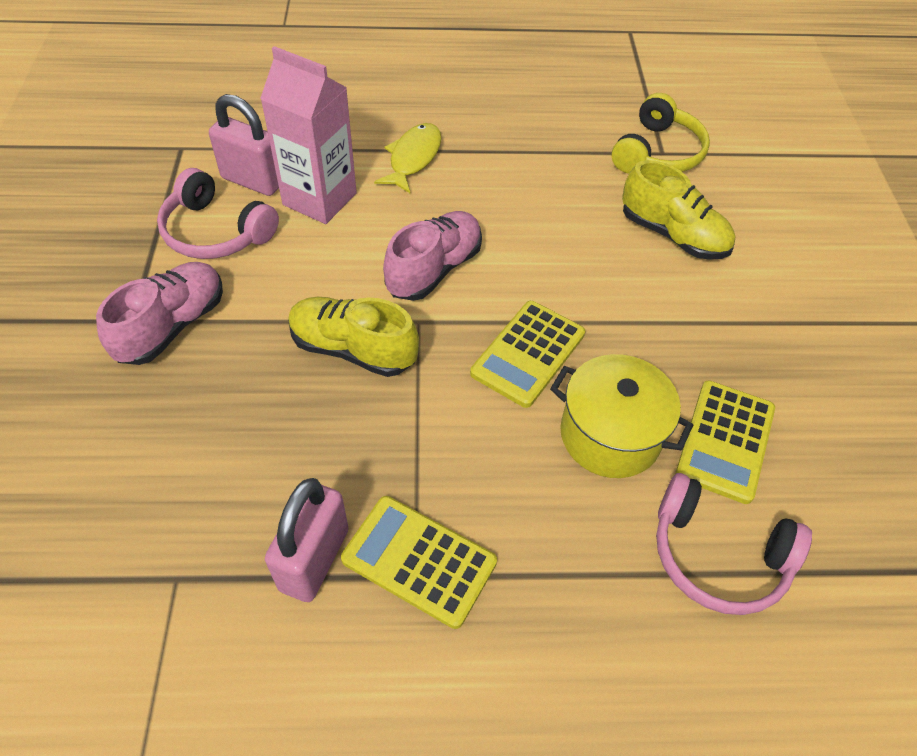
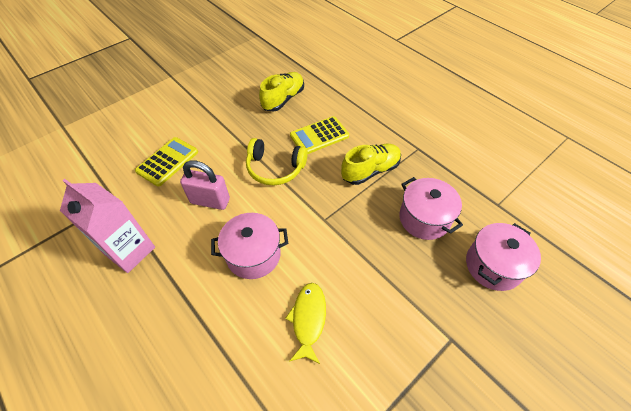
pink headphones: 2 -> 0
pink padlock: 2 -> 1
pink pot: 0 -> 3
pink shoe: 2 -> 0
yellow calculator: 3 -> 2
yellow pot: 1 -> 0

